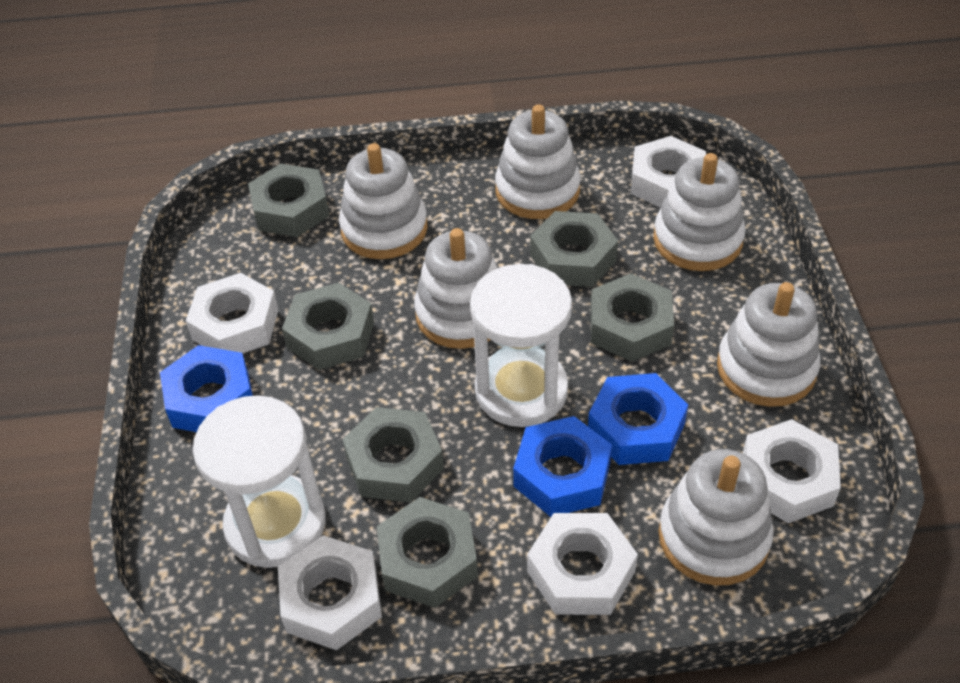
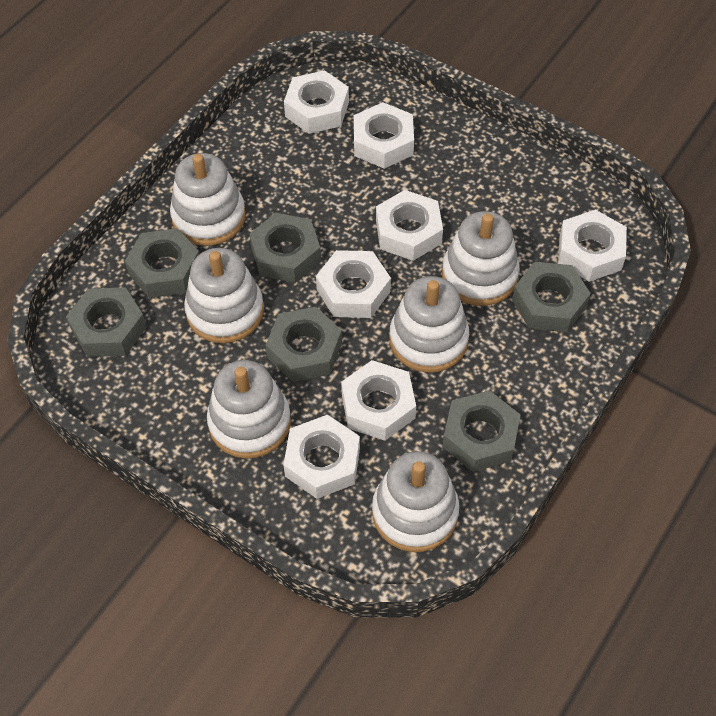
blue nut: 3 -> 0
white hourglass: 2 -> 0
white nut: 5 -> 7

